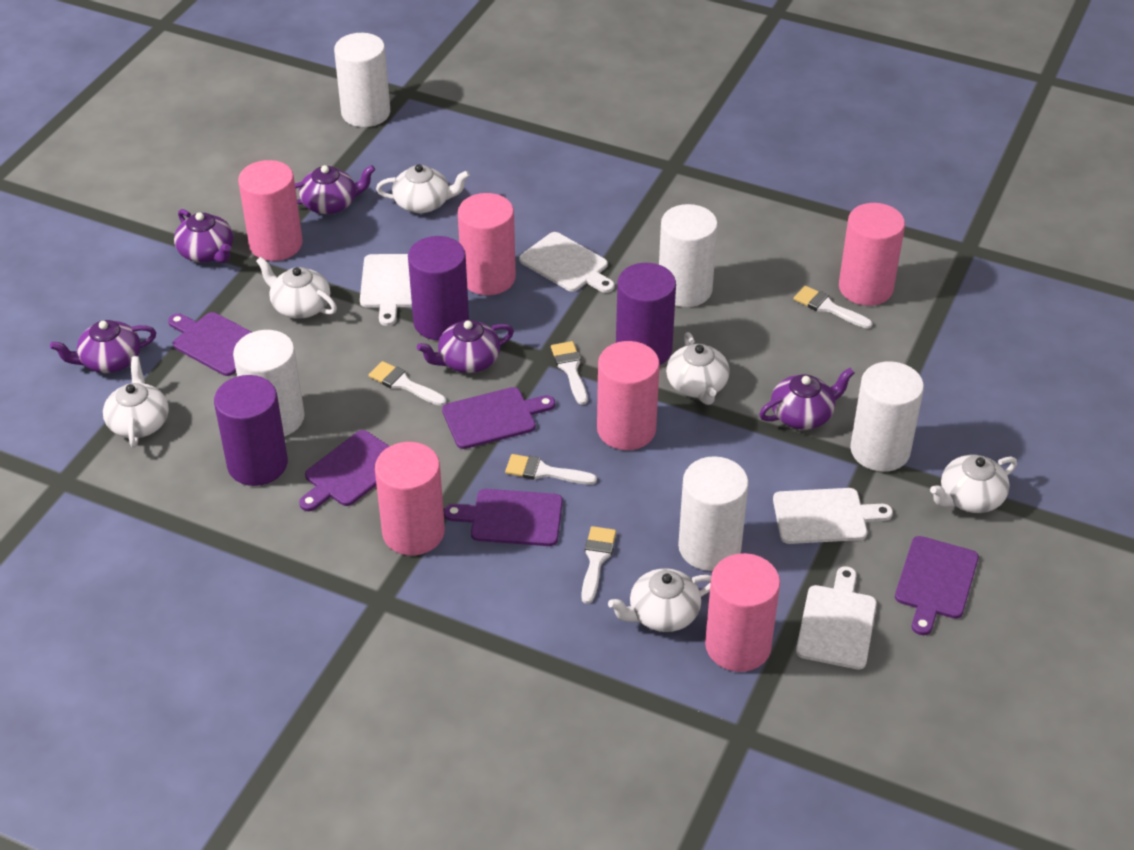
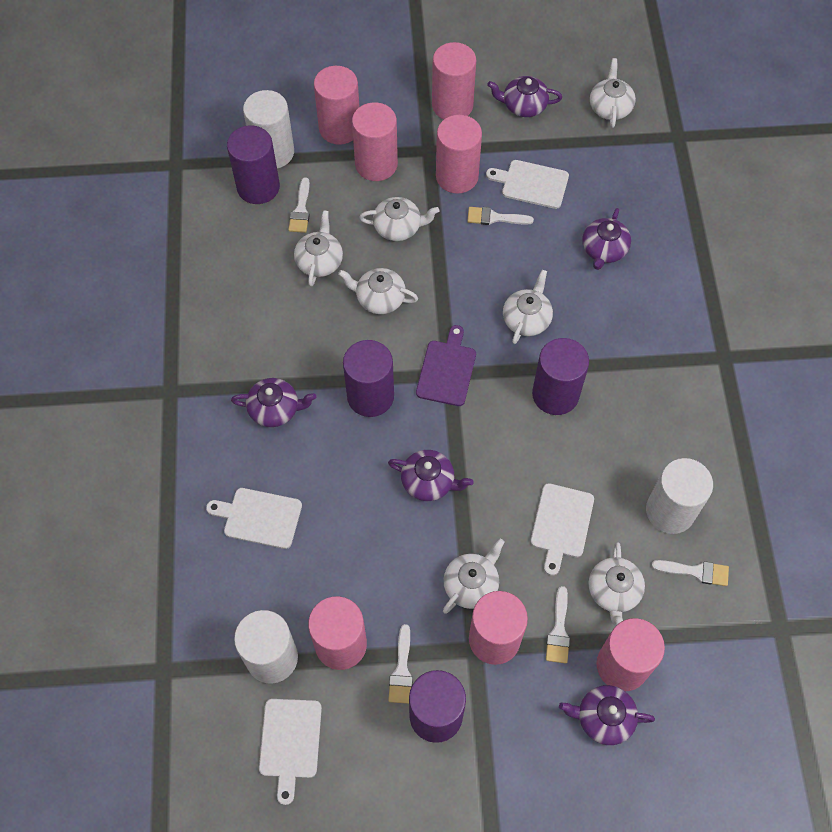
pink cylinder: 6 -> 7
purple cutting board: 5 -> 1
purple cylinder: 3 -> 4
white cylinder: 5 -> 3
white teapot: 6 -> 7

